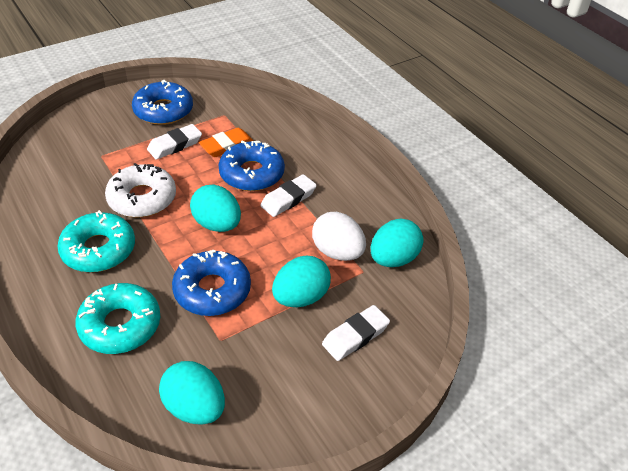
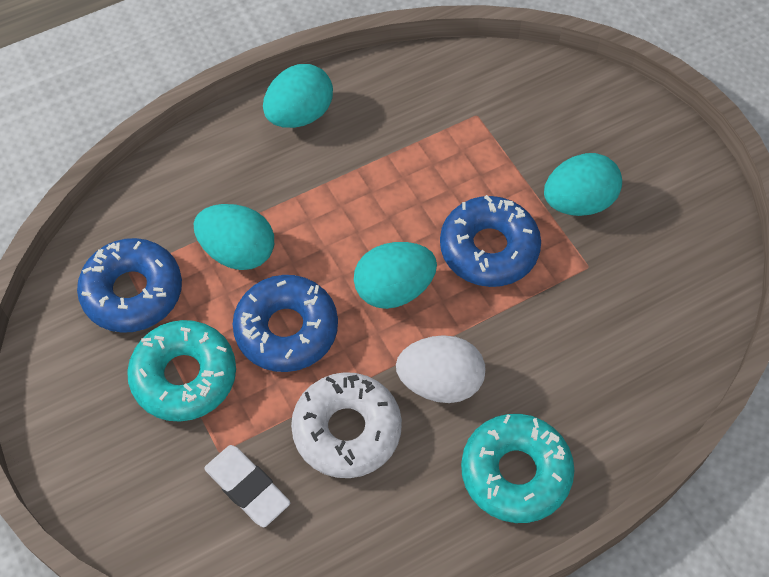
orange eraser: 1 -> 0
white eraser: 3 -> 1

